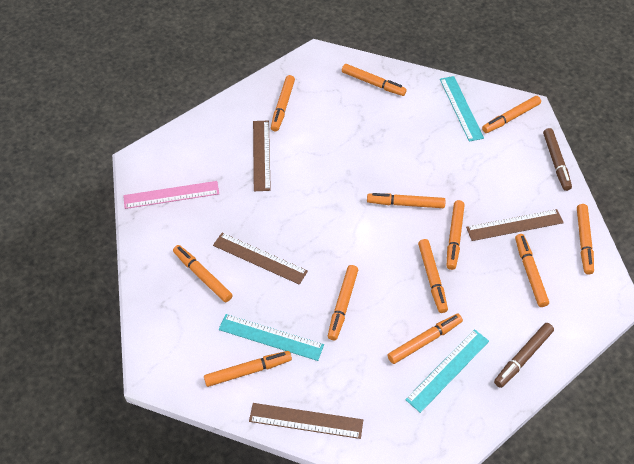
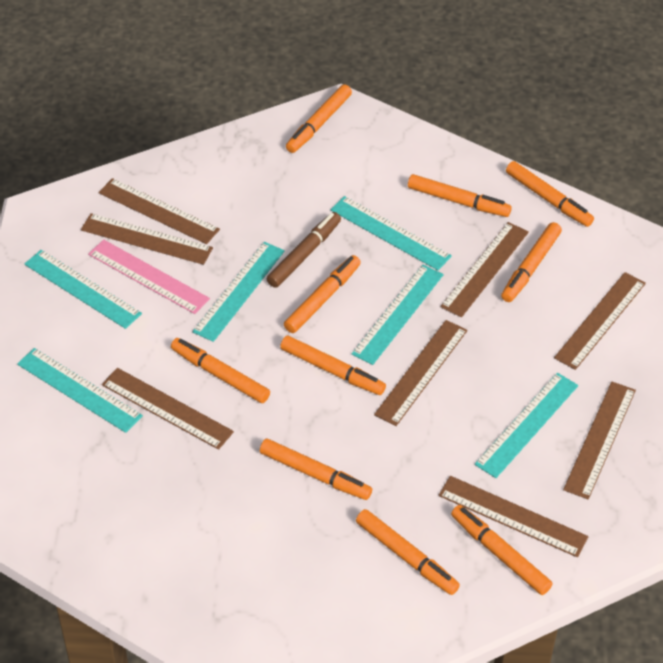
brown marker: 2 -> 1
brown ruler: 4 -> 8
orange marker: 12 -> 10
turquoise ruler: 3 -> 6

